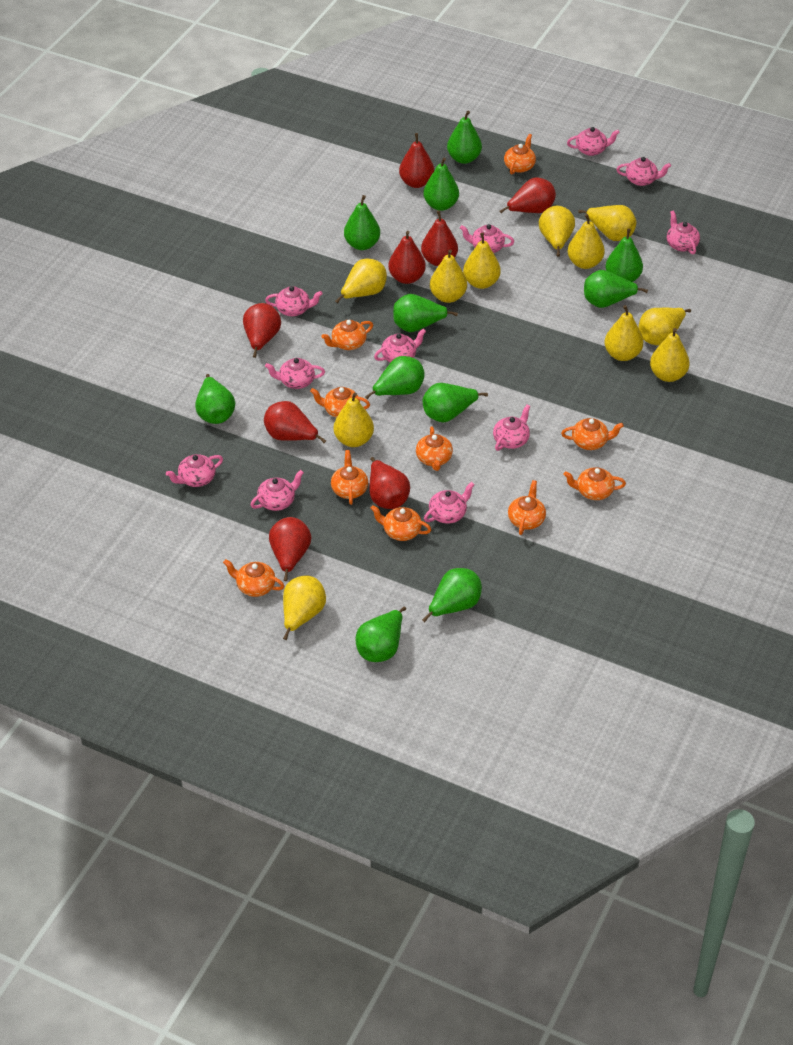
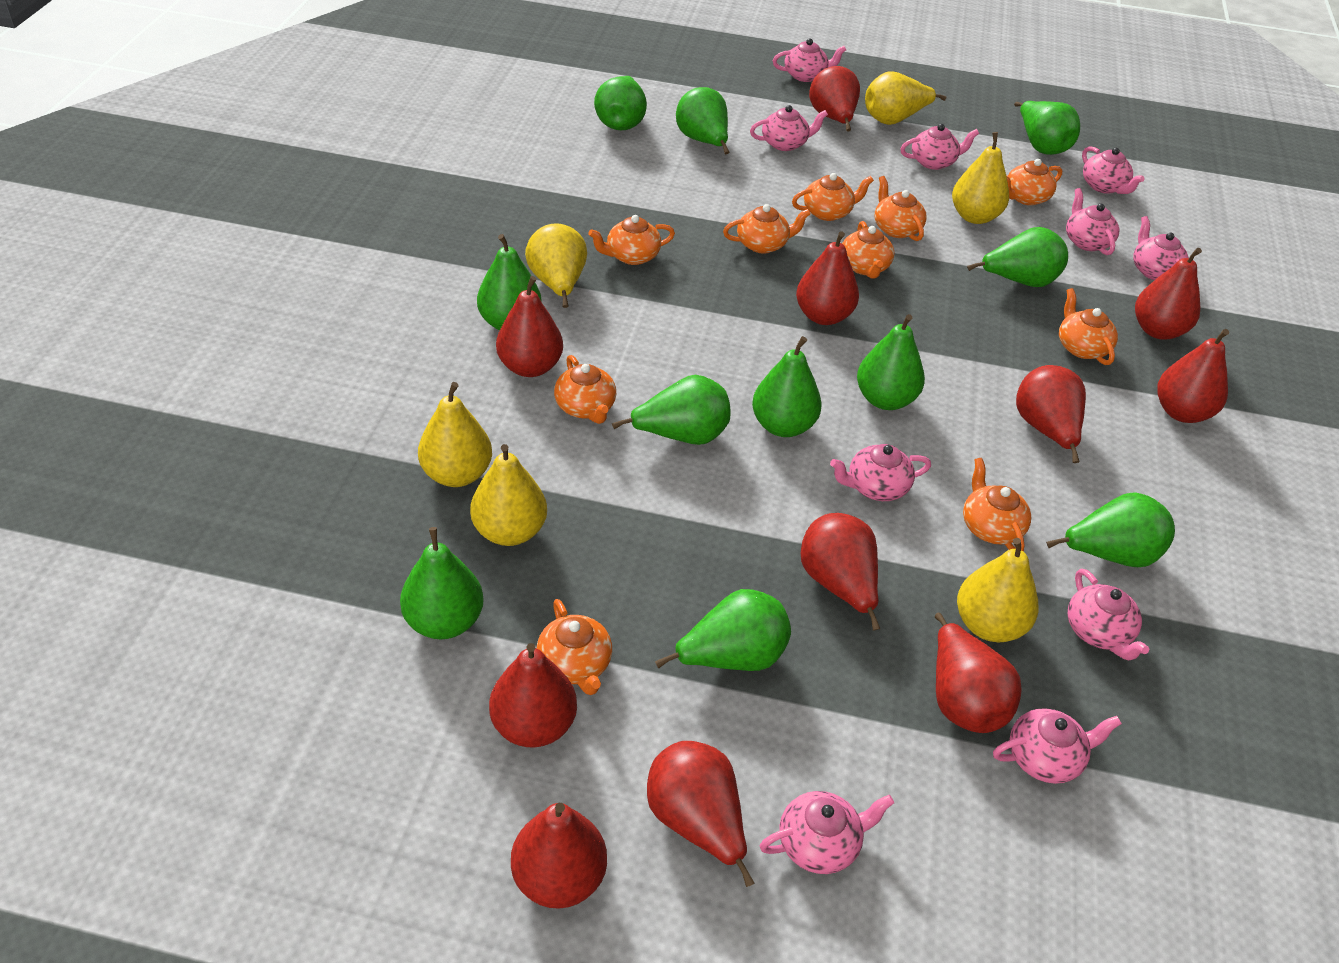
pink teapot: 11 -> 10
red pear: 8 -> 11
yellow pear: 11 -> 6

